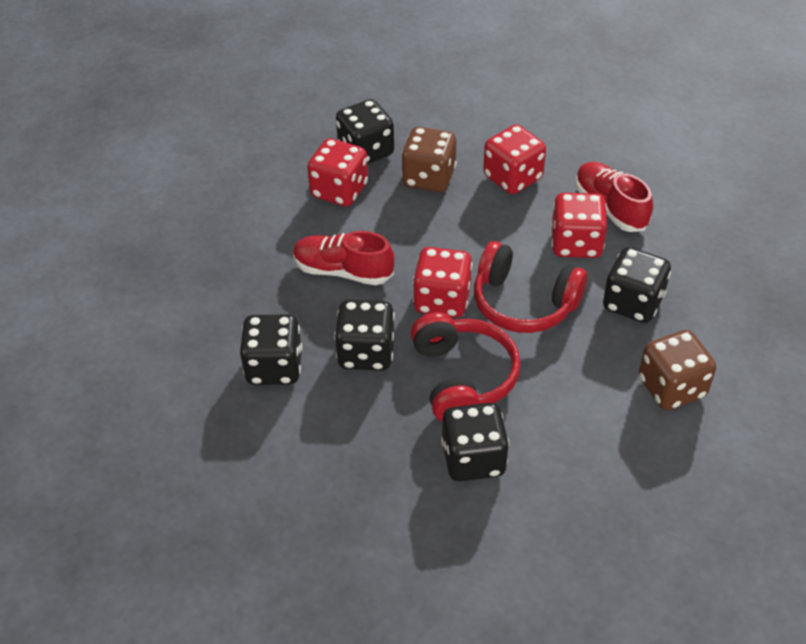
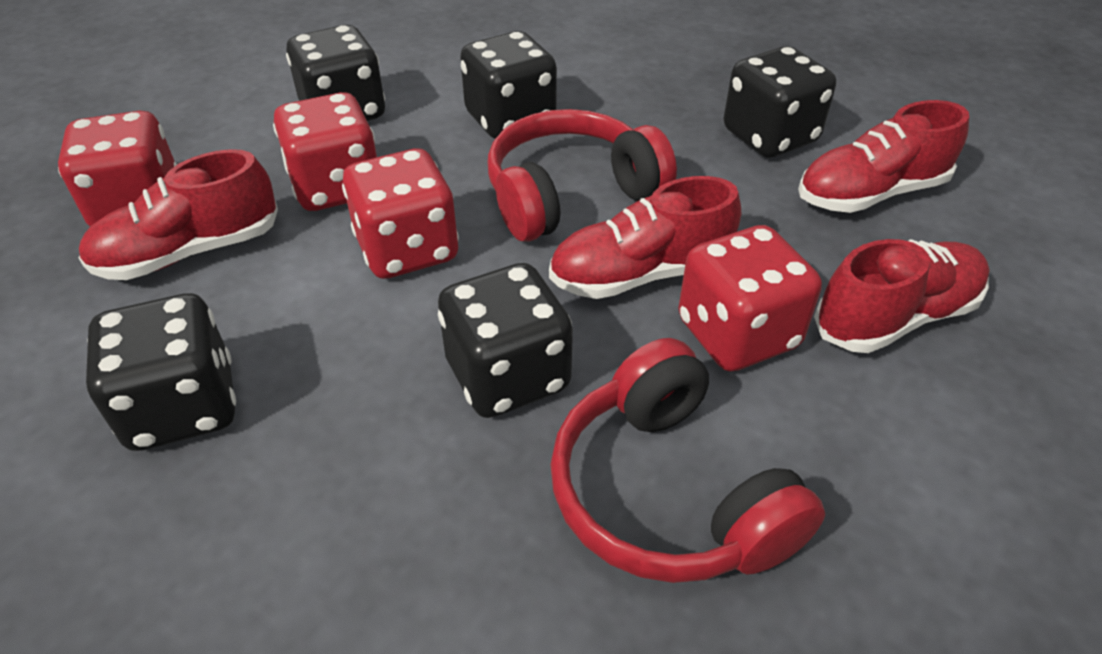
brown dice: 2 -> 0
red shoe: 2 -> 4

